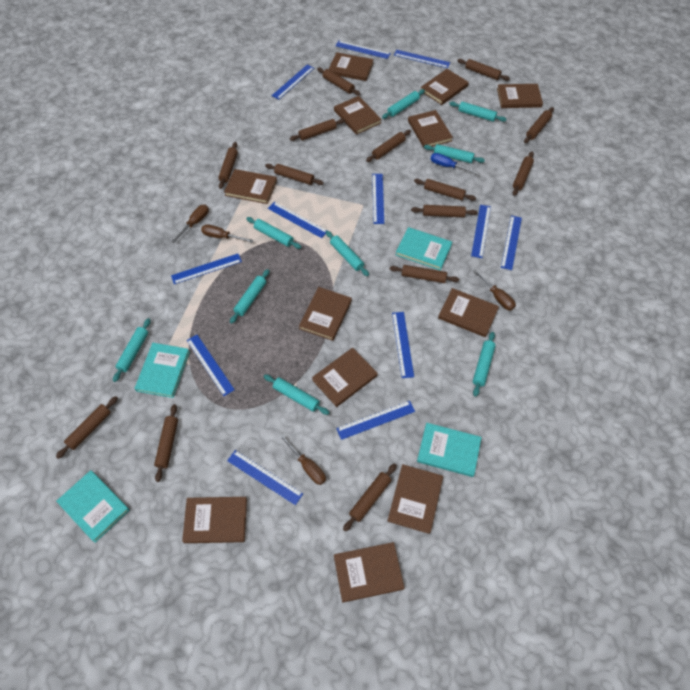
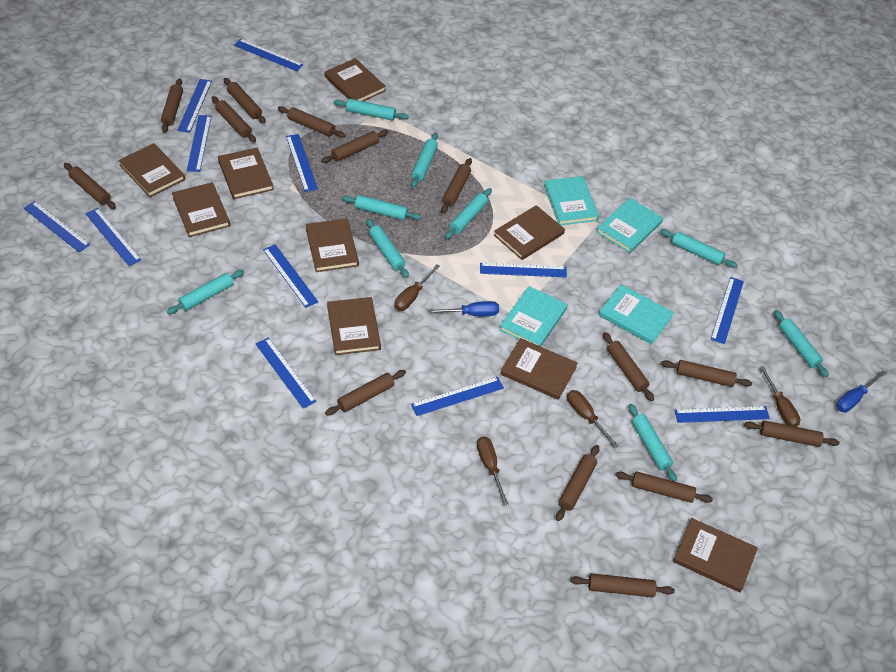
blue screwdriver: 1 -> 2
brown book: 12 -> 9

